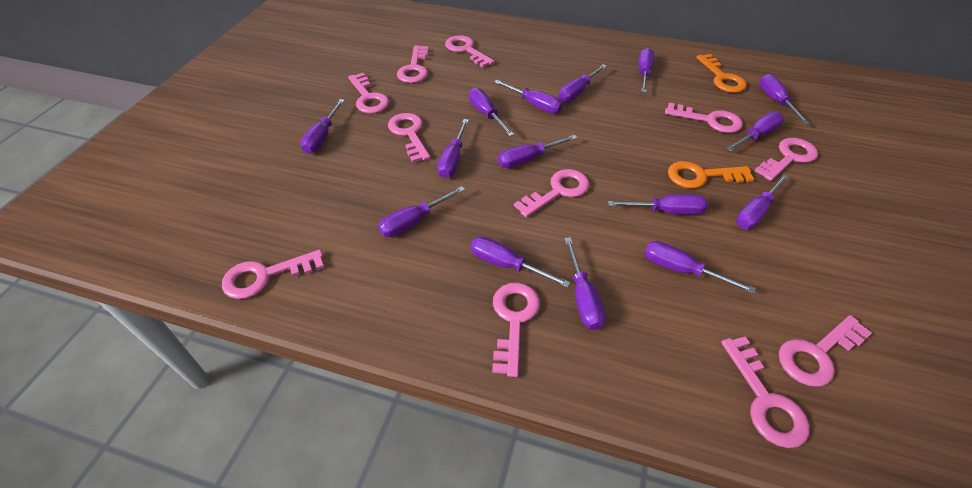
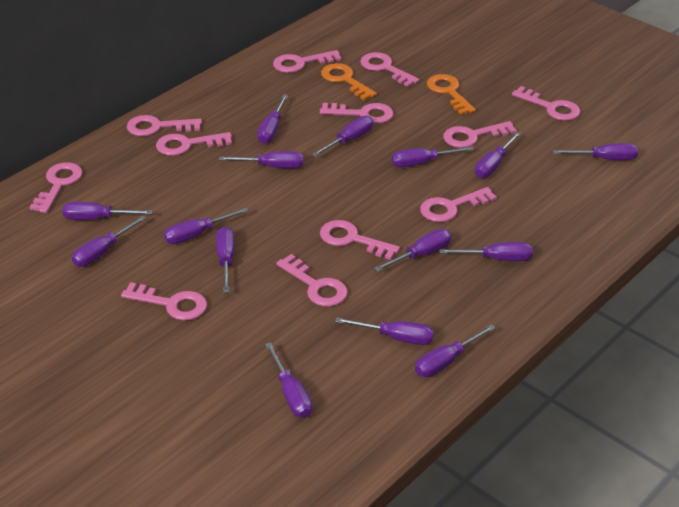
pink key: 11 -> 12

